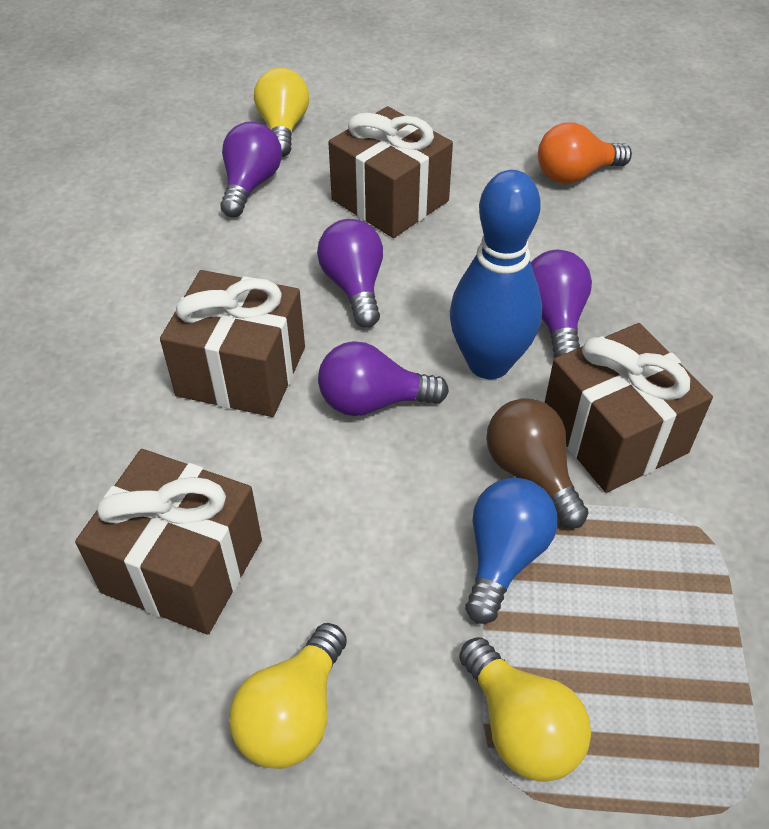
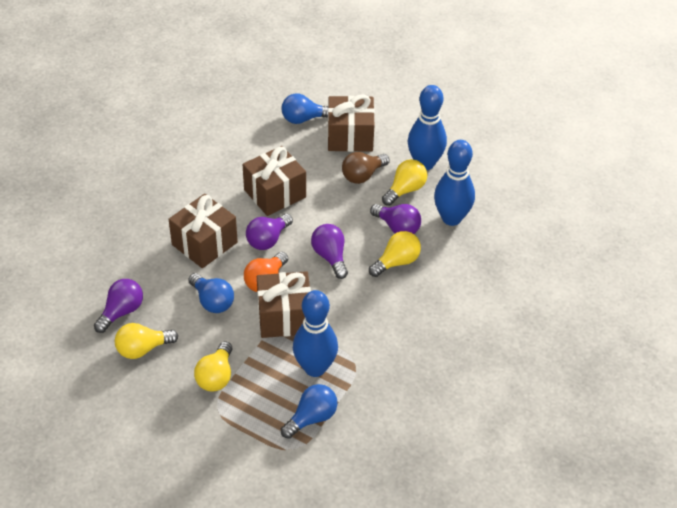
blue bowling pin: 1 -> 3
blue light bulb: 1 -> 3
yellow light bulb: 3 -> 4

